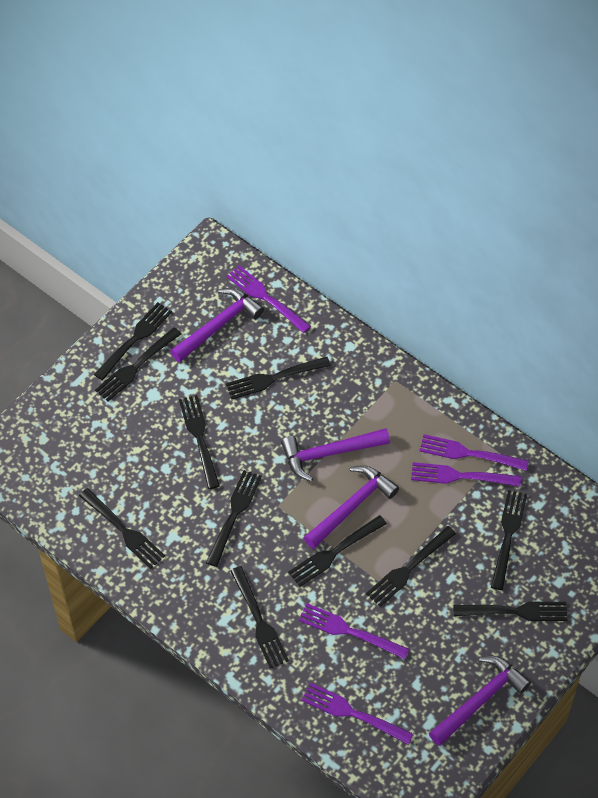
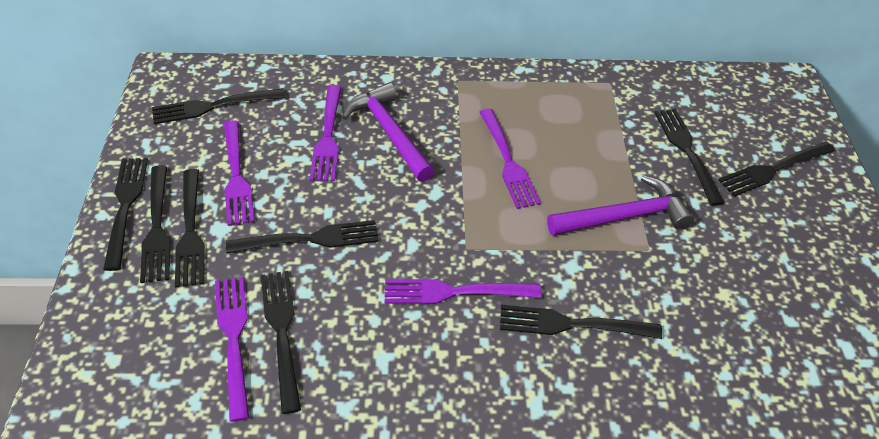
black fork: 11 -> 9
purple hammer: 4 -> 2

